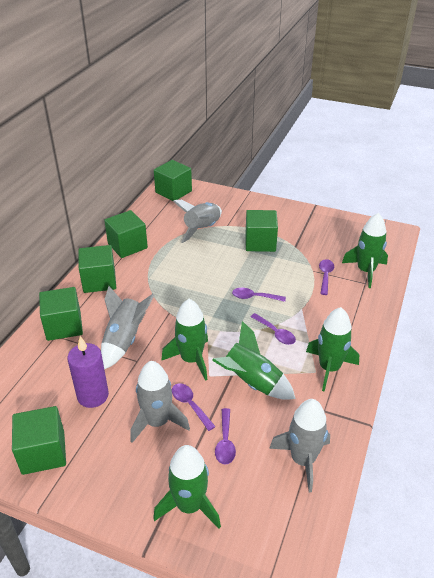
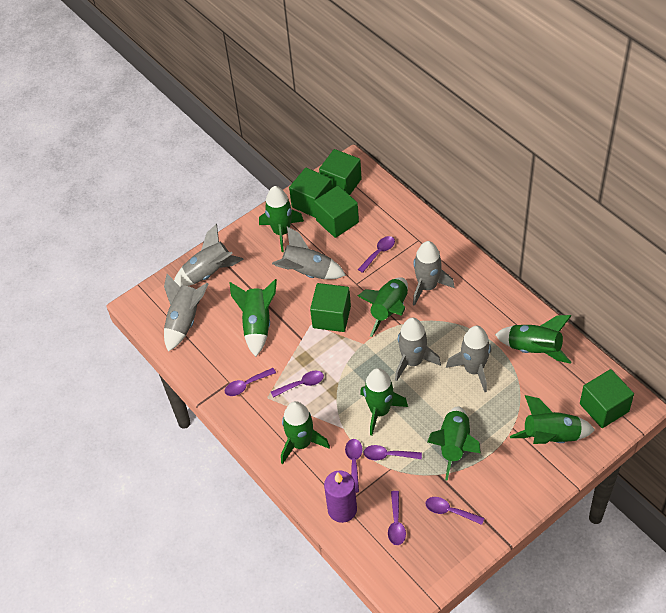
green cube: 6 -> 5
green rocket: 5 -> 8
grey rocket: 4 -> 6
purple spoon: 5 -> 7

